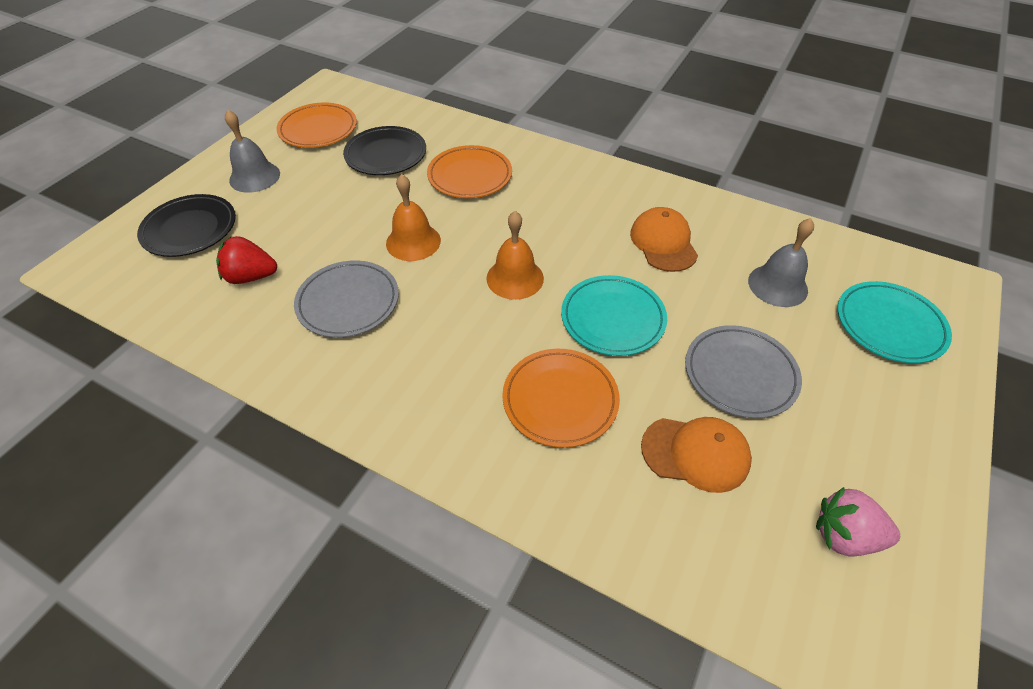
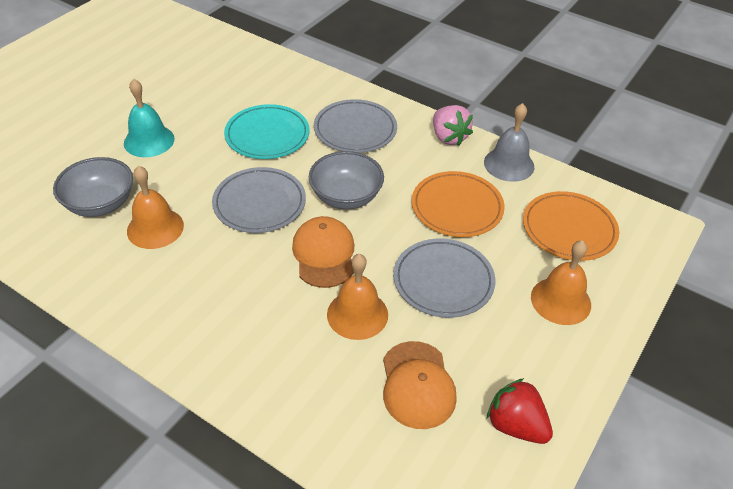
black plate: 2 -> 0
grey bell: 2 -> 1
grey bowl: 0 -> 2
grey plate: 2 -> 3
orange bell: 2 -> 3
orange plate: 3 -> 2
turquoise bell: 0 -> 1
turquoise plate: 2 -> 1

